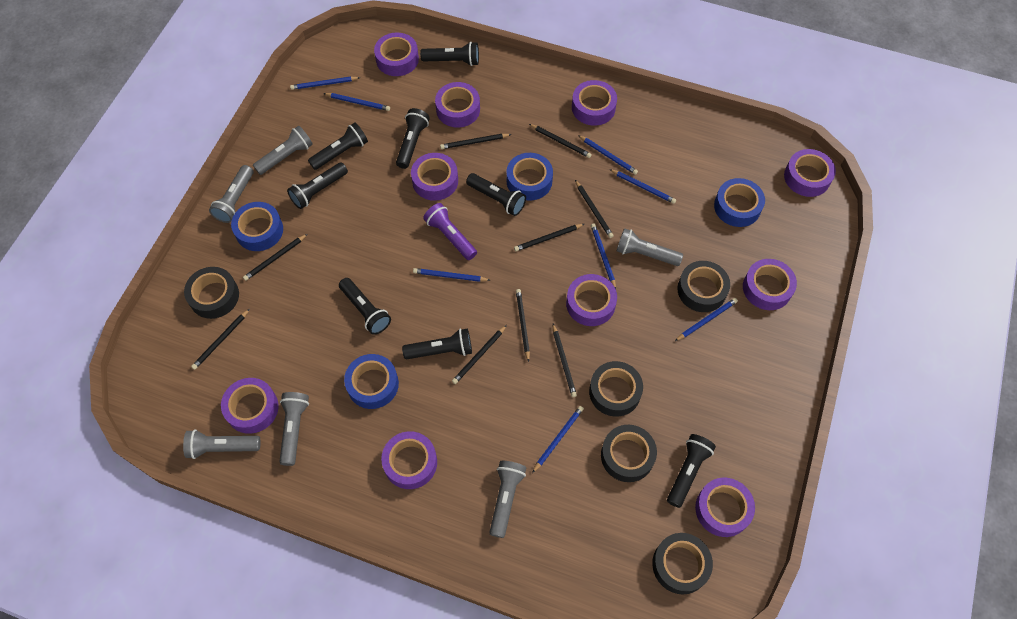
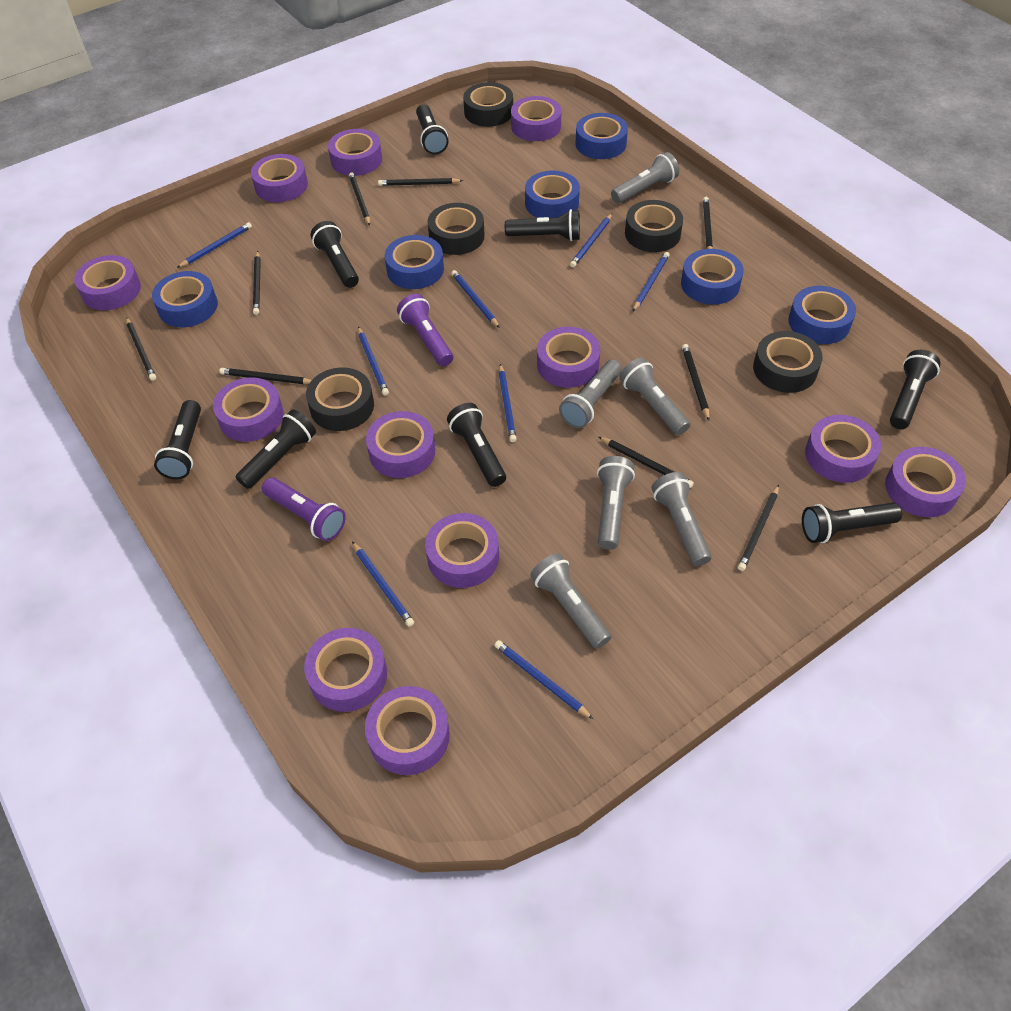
blue tape: 4 -> 6
purple flashlight: 1 -> 2
purple tape: 10 -> 12

